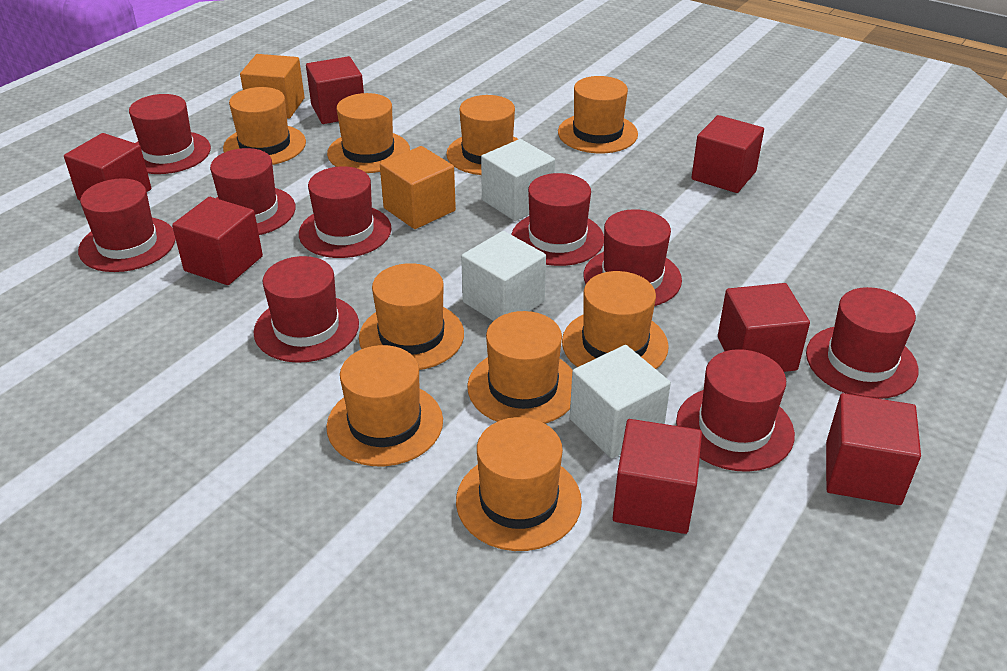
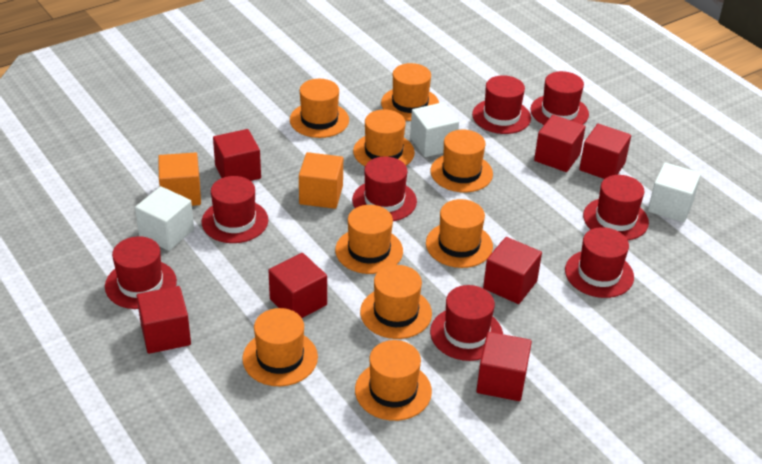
red hat: 9 -> 8

